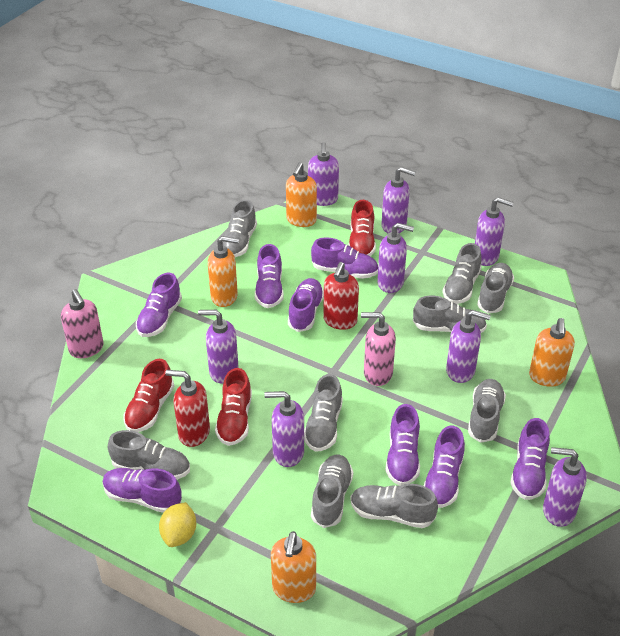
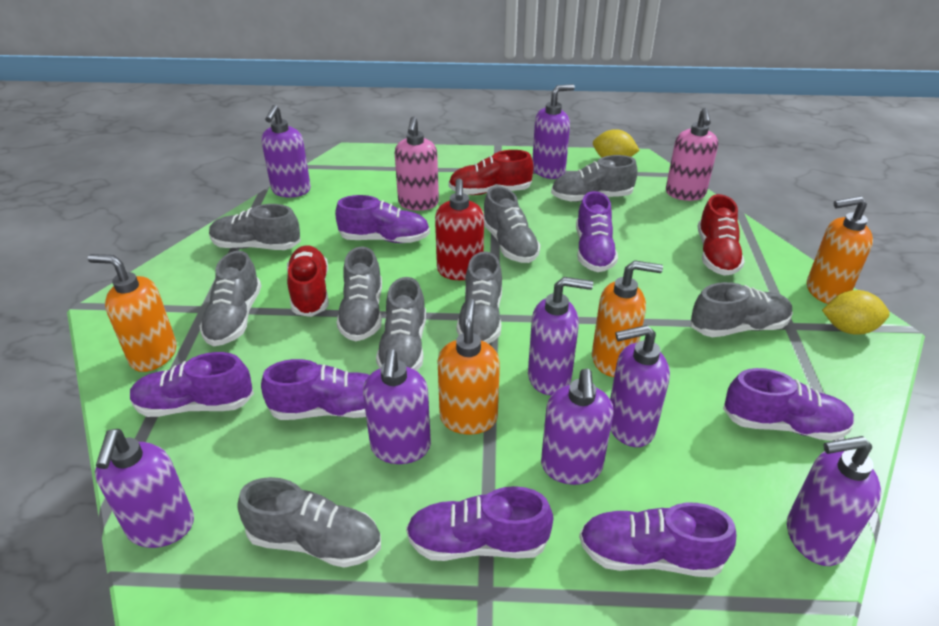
purple shoe: 8 -> 7
red soap dispenser: 2 -> 1
yellow lemon: 1 -> 2

